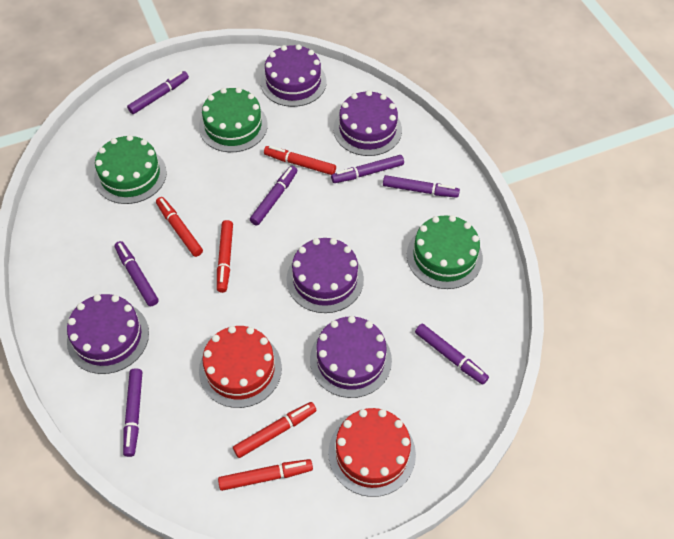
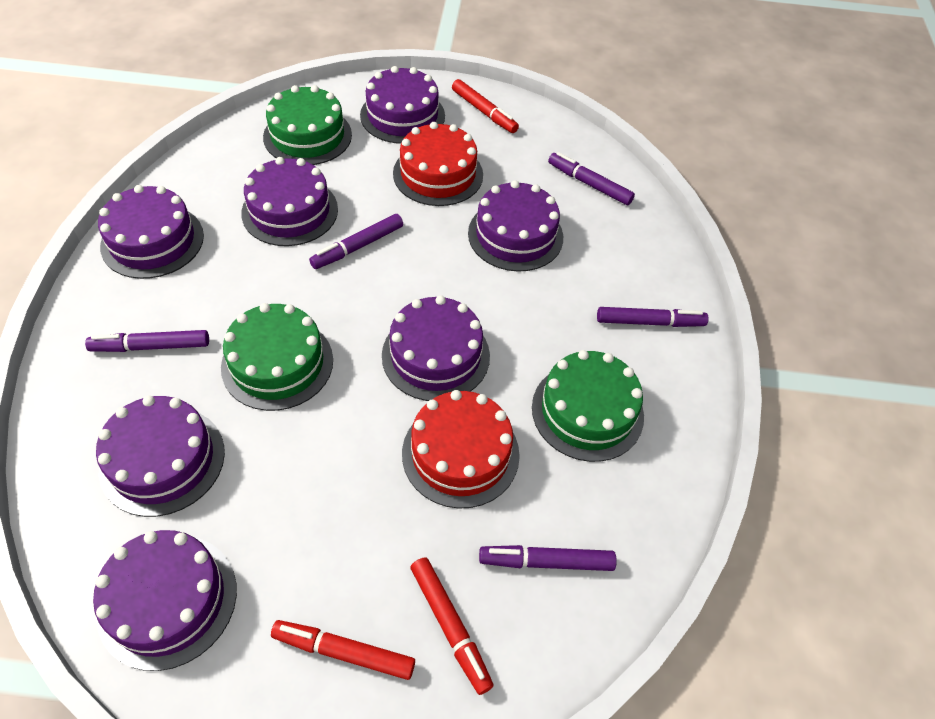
purple cake: 5 -> 7
purple marker: 7 -> 5
red marker: 5 -> 3

